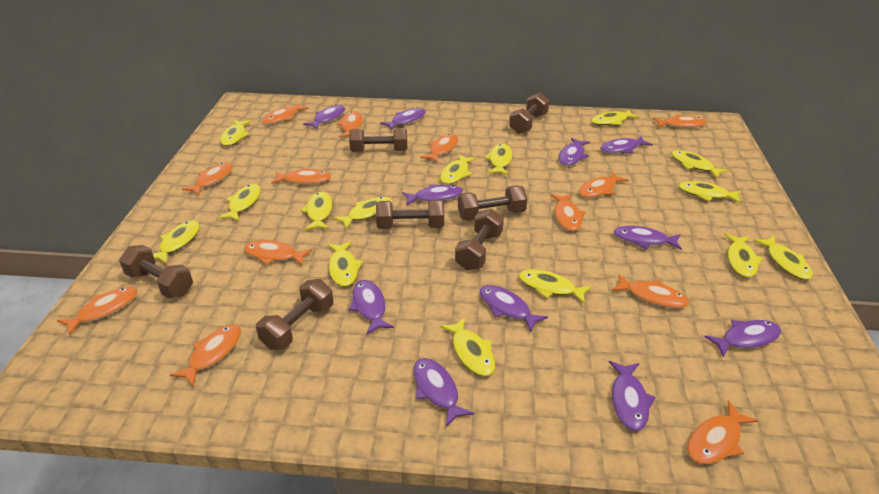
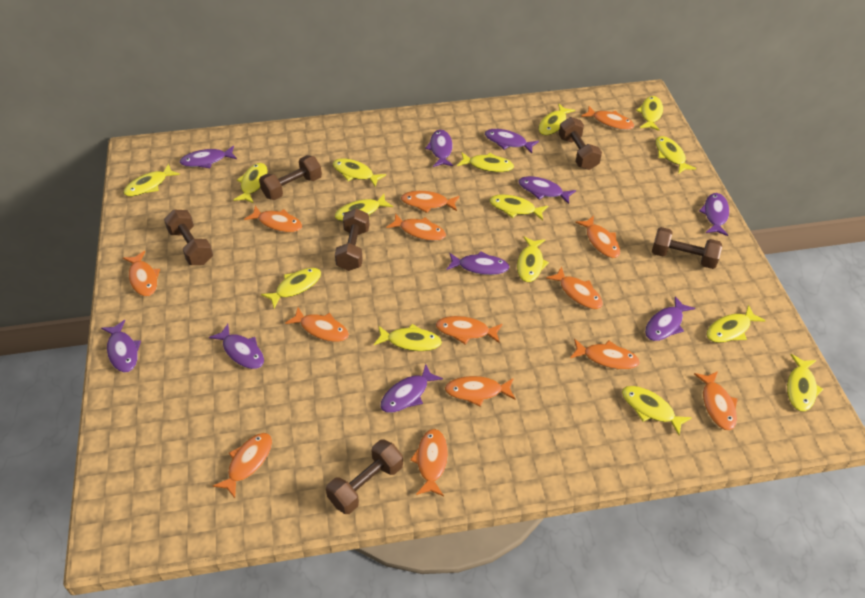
brown dumbbell: 7 -> 6
orange fish: 13 -> 14
purple fish: 11 -> 10

